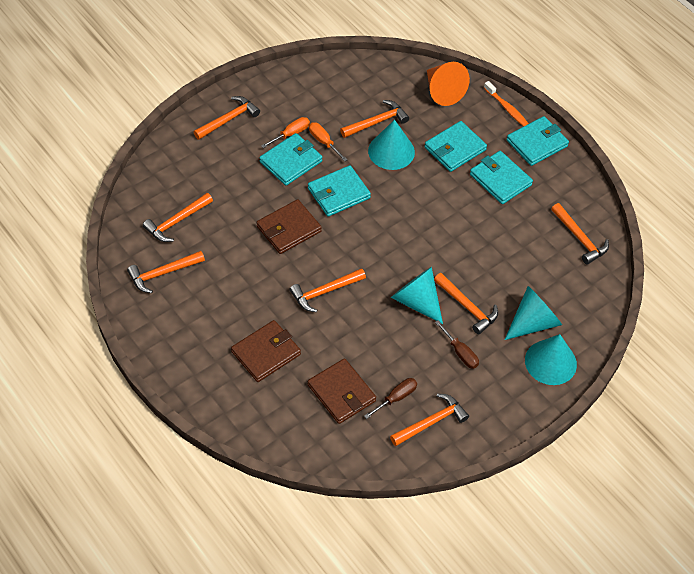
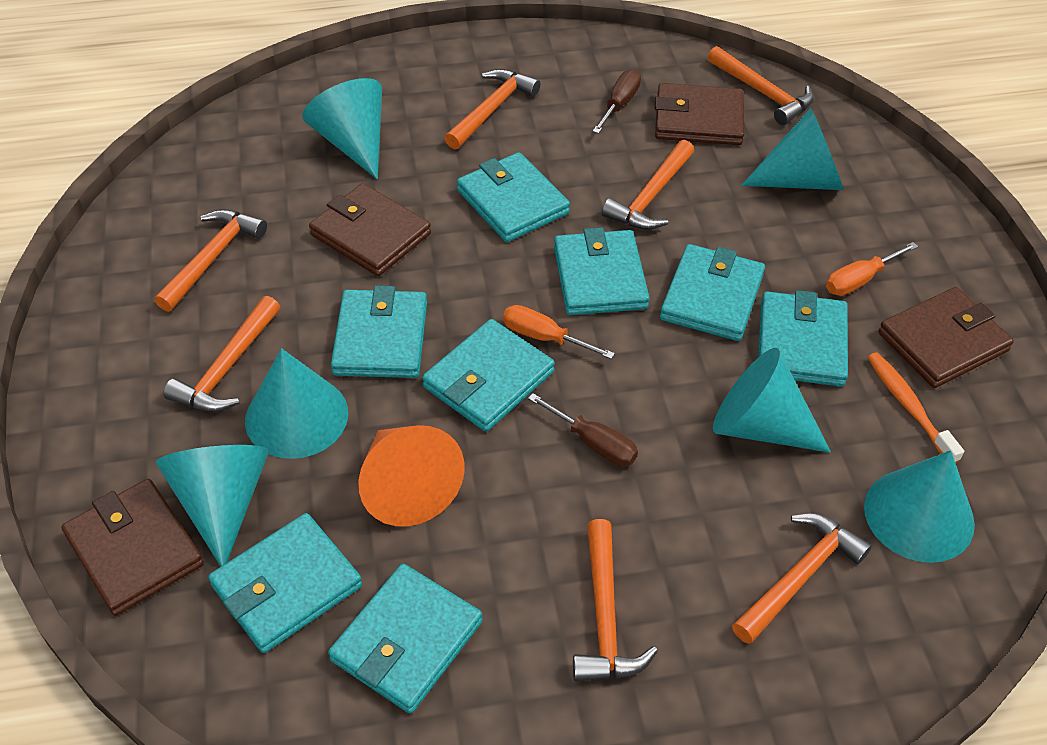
brown wallet: 3 -> 4
orange hammer: 8 -> 7
turquoise cone: 4 -> 6
turquoise wallet: 5 -> 8

